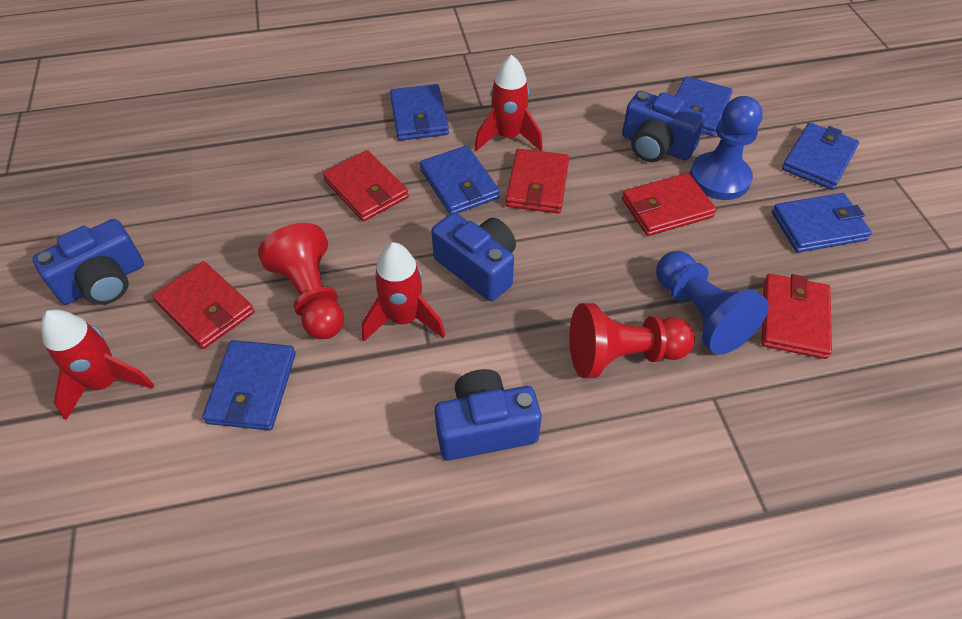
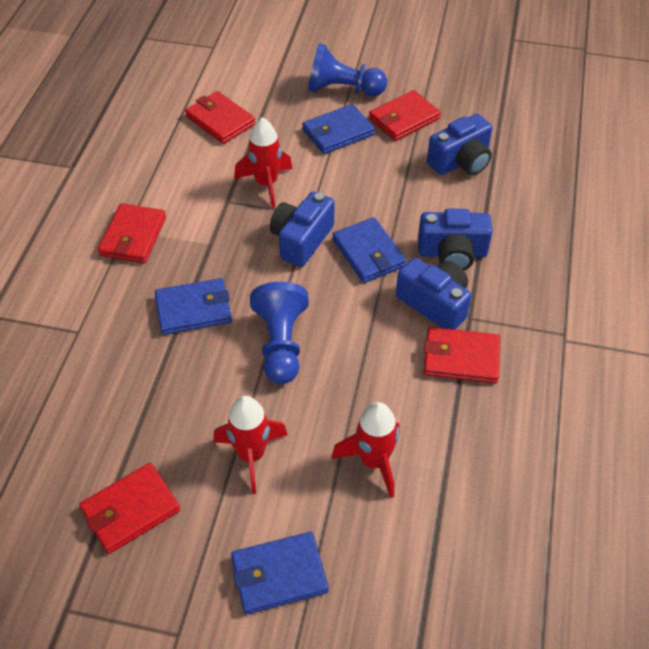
blue wallet: 6 -> 4
red pawn: 2 -> 0

